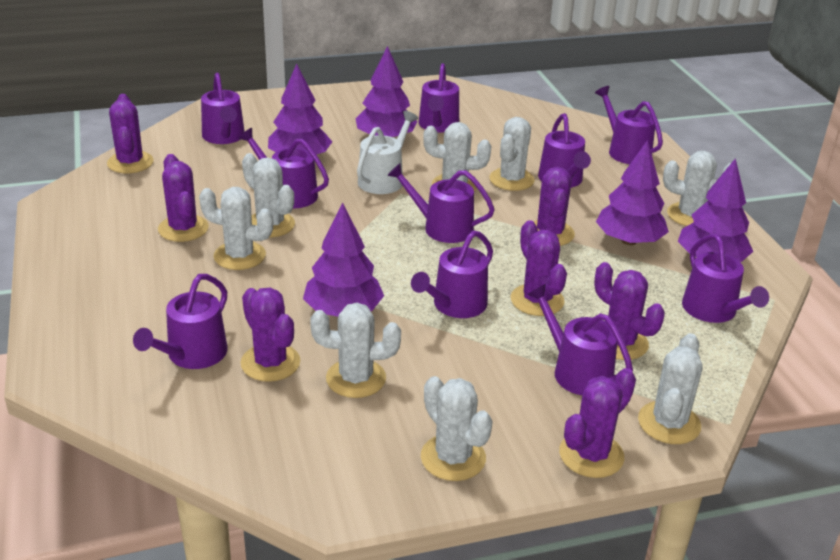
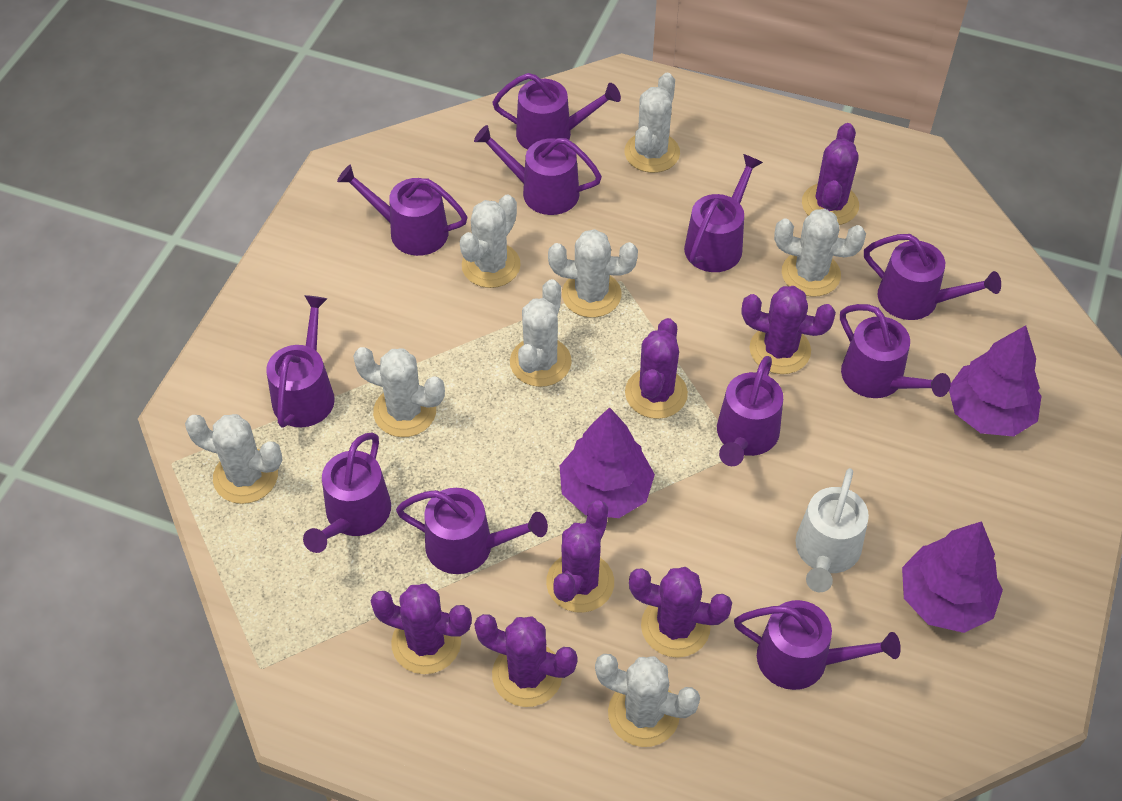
purple tree: 5 -> 3
purple watering can: 10 -> 11

